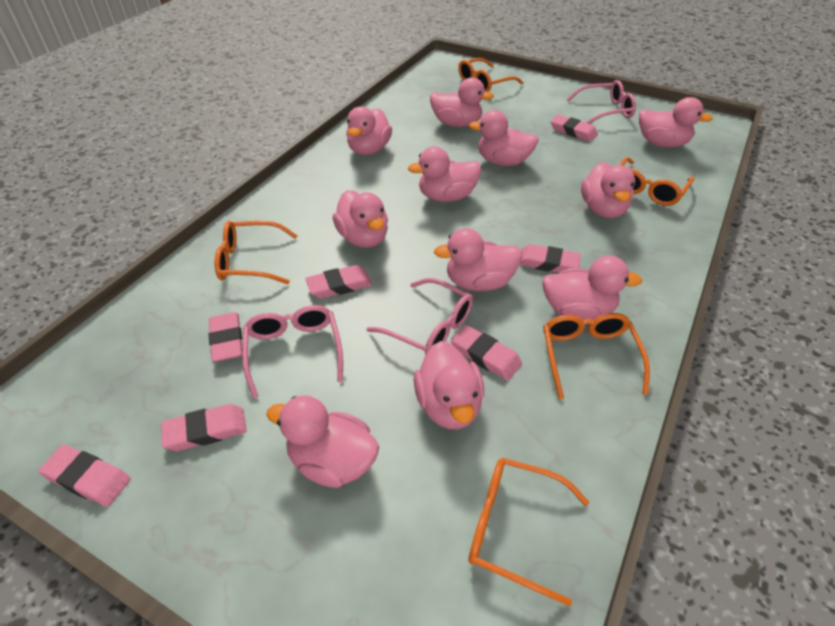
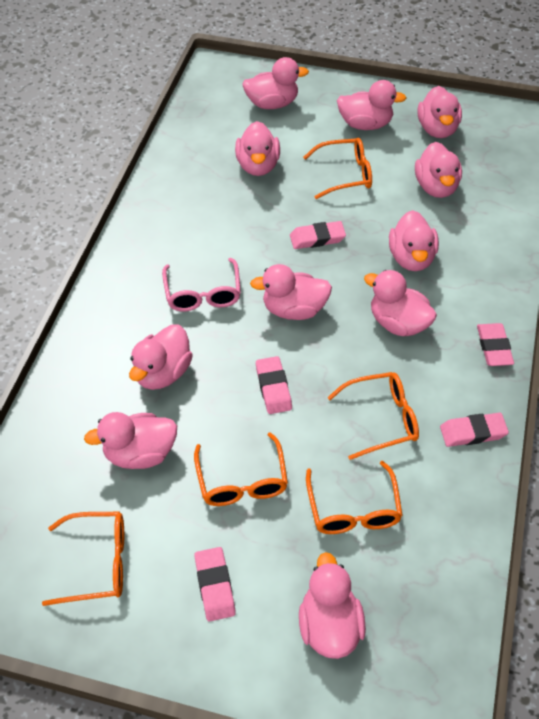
pink eraser: 7 -> 5
pink glasses: 3 -> 1

